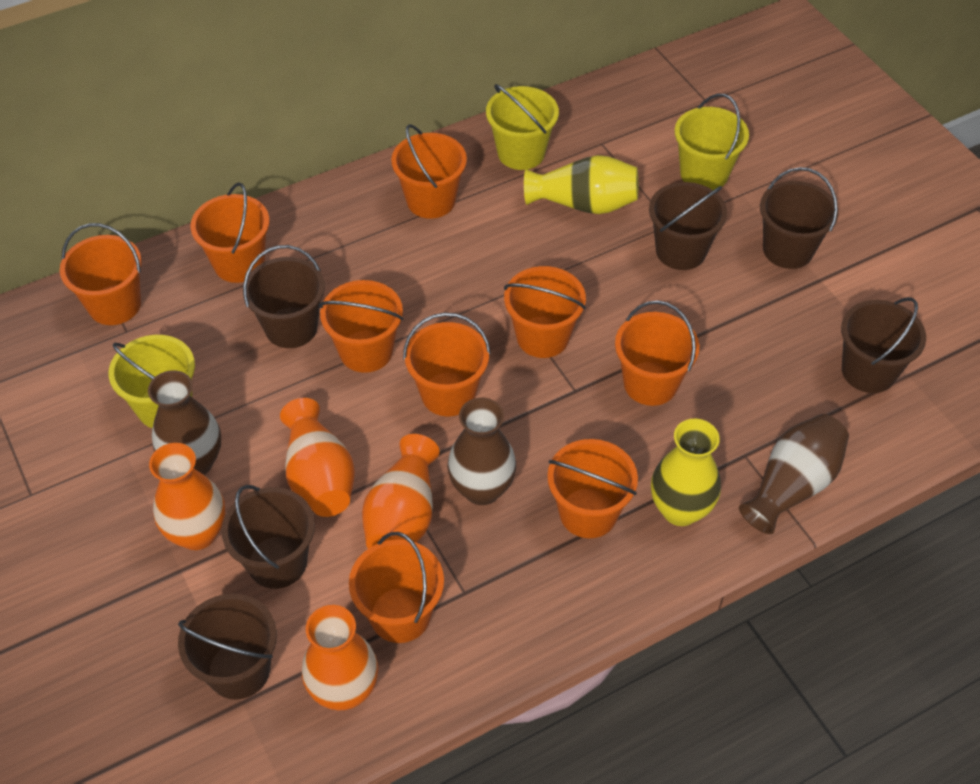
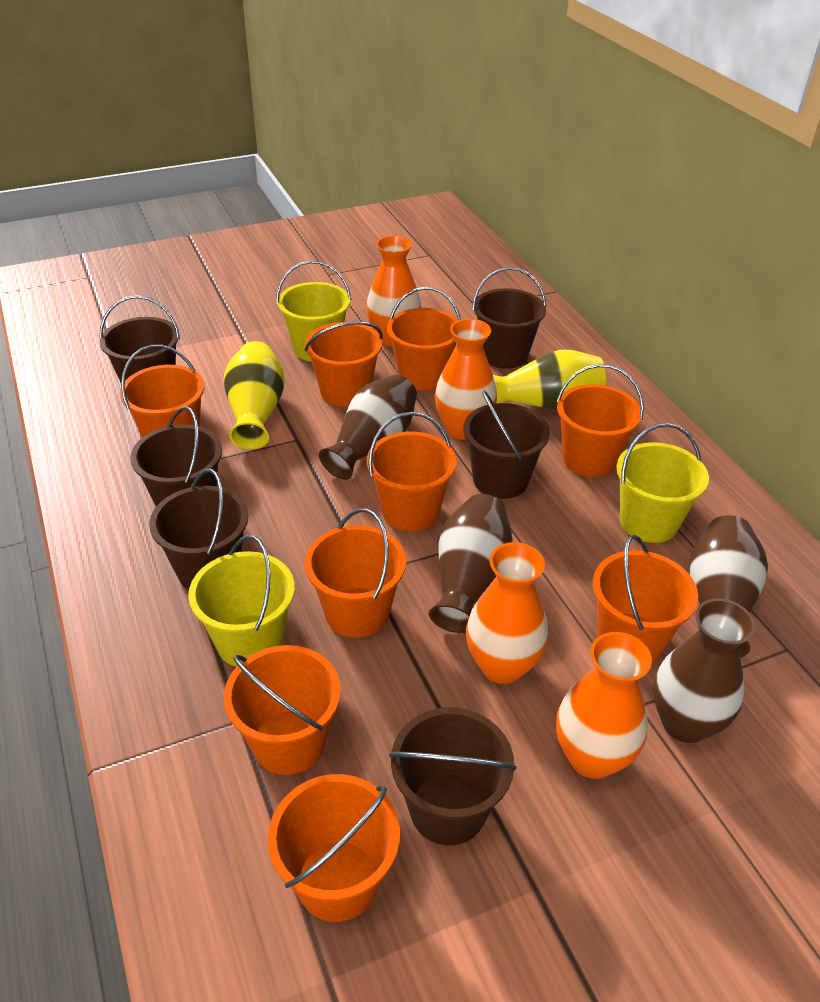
brown vase: 3 -> 4

